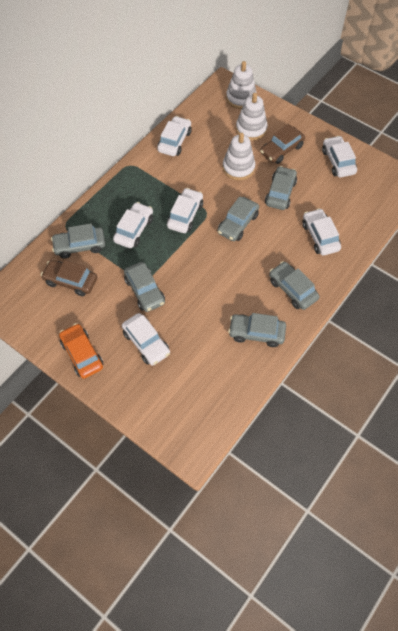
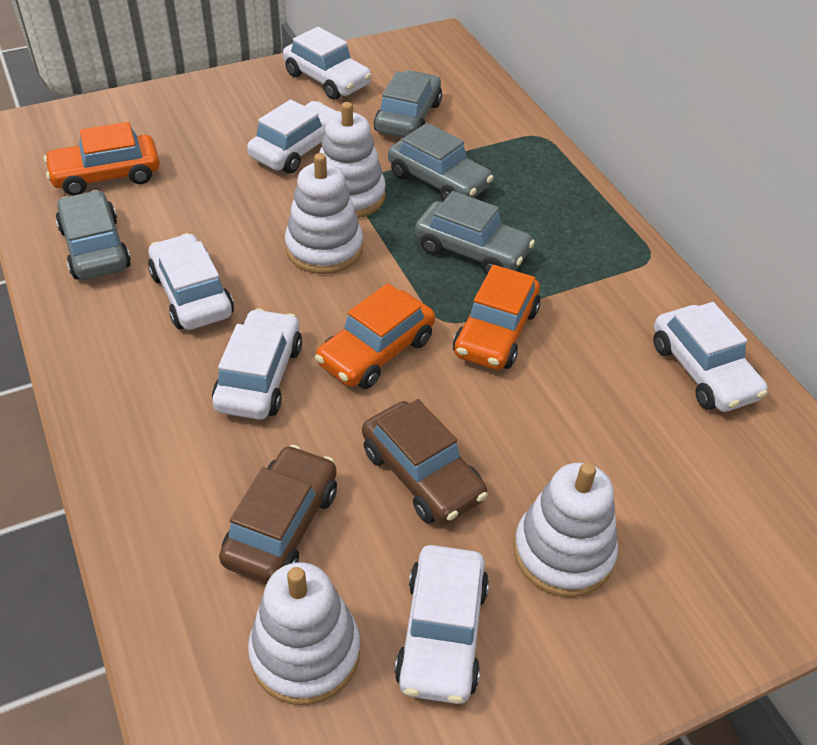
grey car: 6 -> 4
orange car: 1 -> 3
white stacking toy: 3 -> 4

